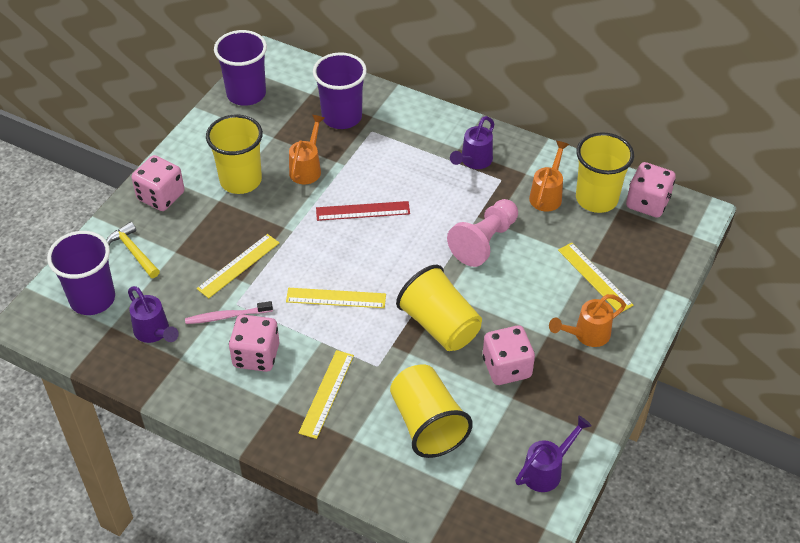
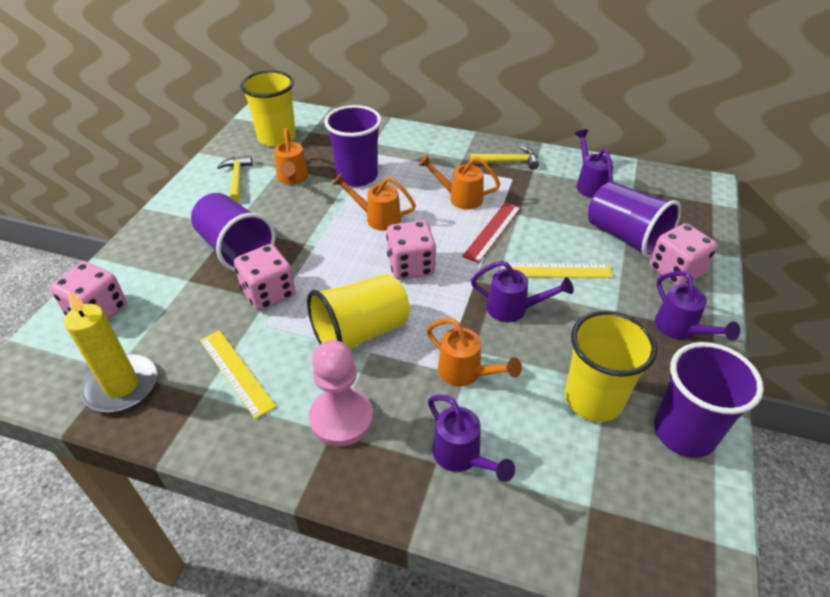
orange watering can: 3 -> 4
pink toothbrush: 1 -> 0
purple cup: 3 -> 4
purple watering can: 3 -> 4
yellow candle: 0 -> 1
yellow cup: 4 -> 3
yellow hammer: 1 -> 2
yellow ruler: 4 -> 2

